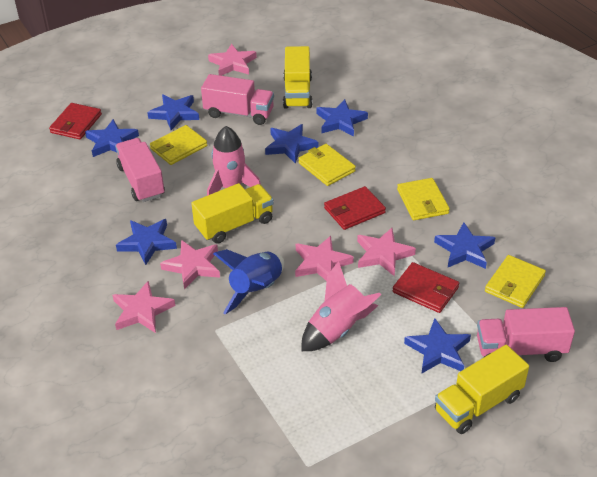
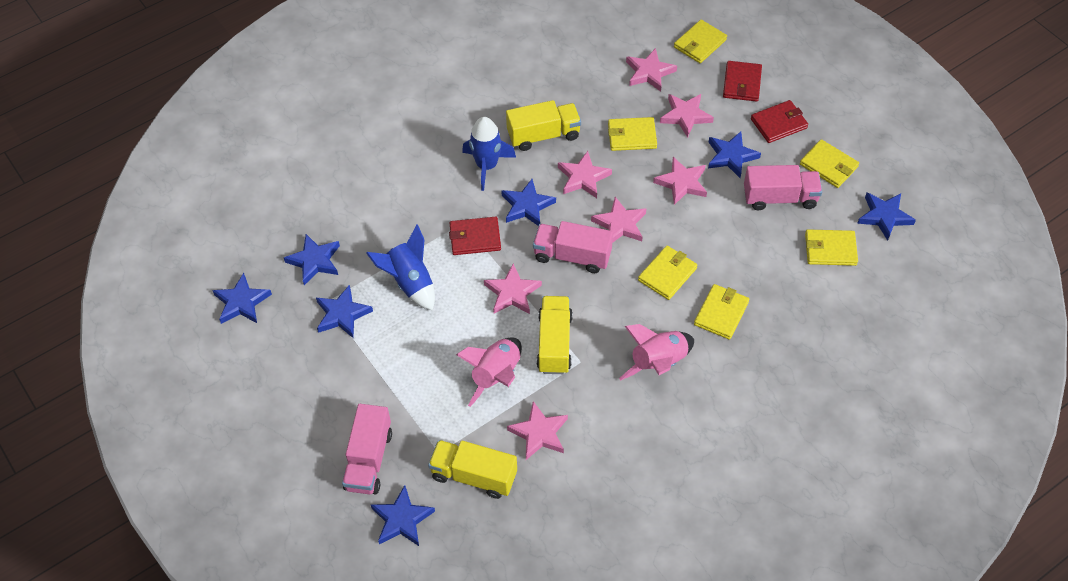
blue rocket: 1 -> 2
pink star: 5 -> 7
yellow wallet: 4 -> 6

